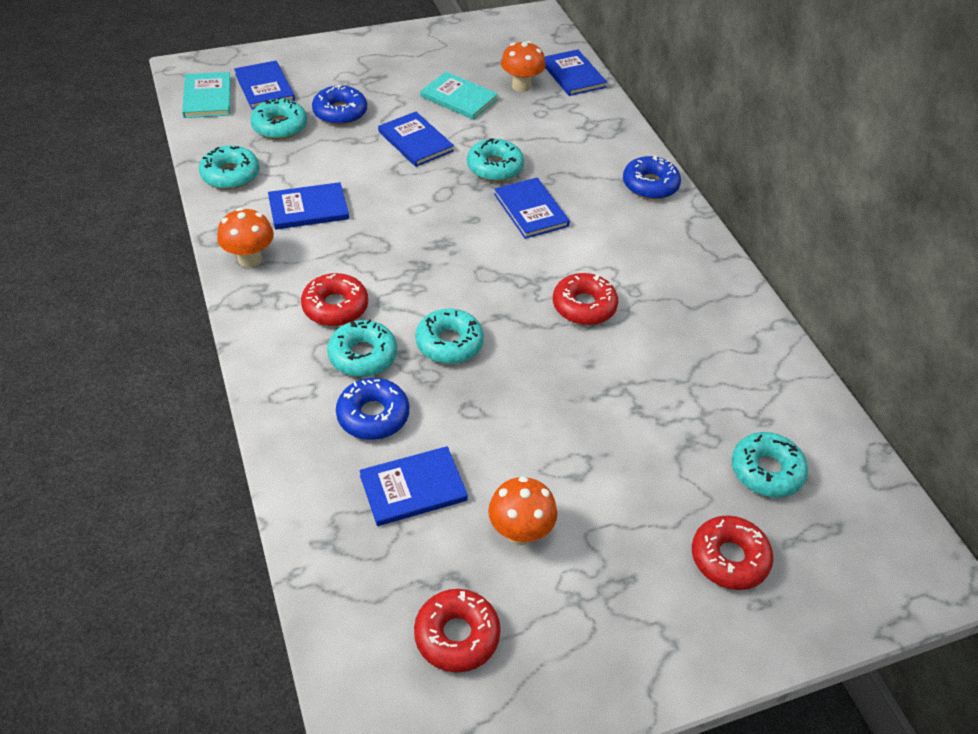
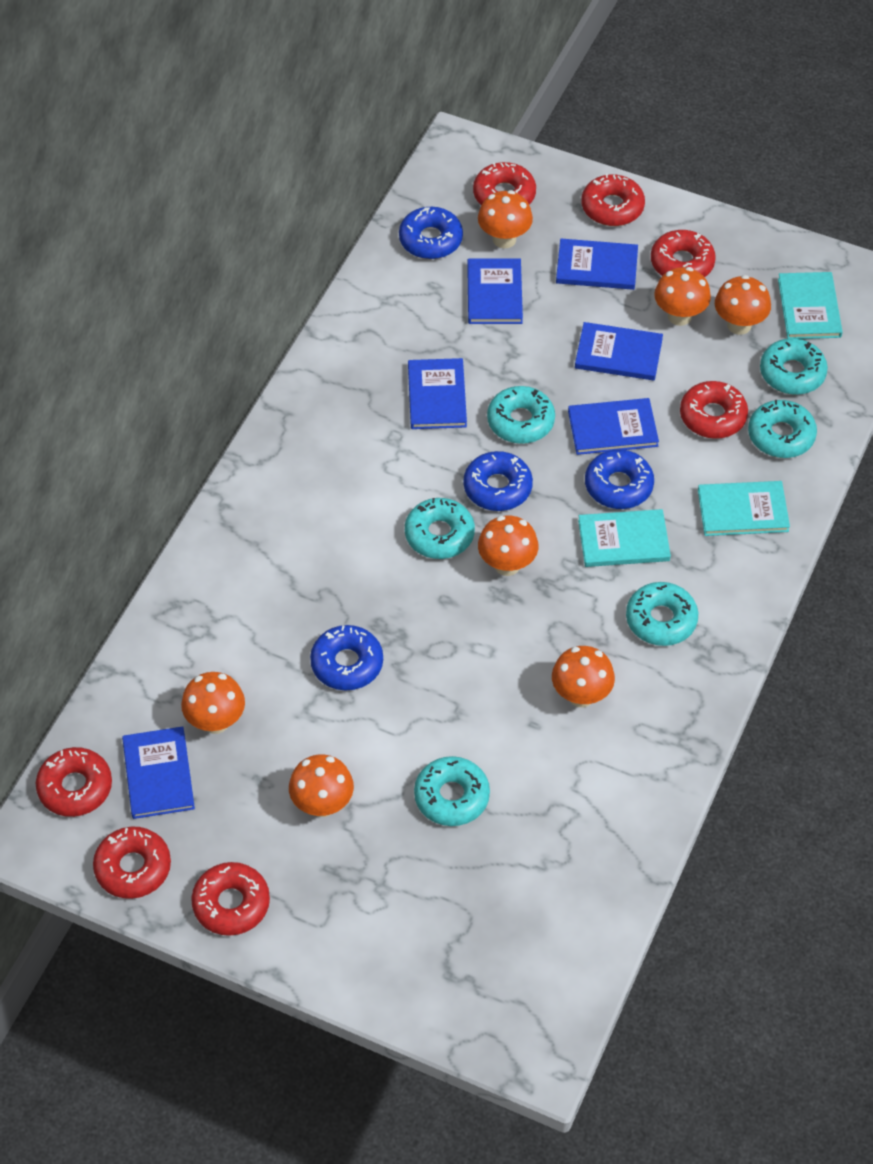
blue donut: 3 -> 4
orange mushroom: 3 -> 7
red donut: 4 -> 7
turquoise book: 2 -> 3

